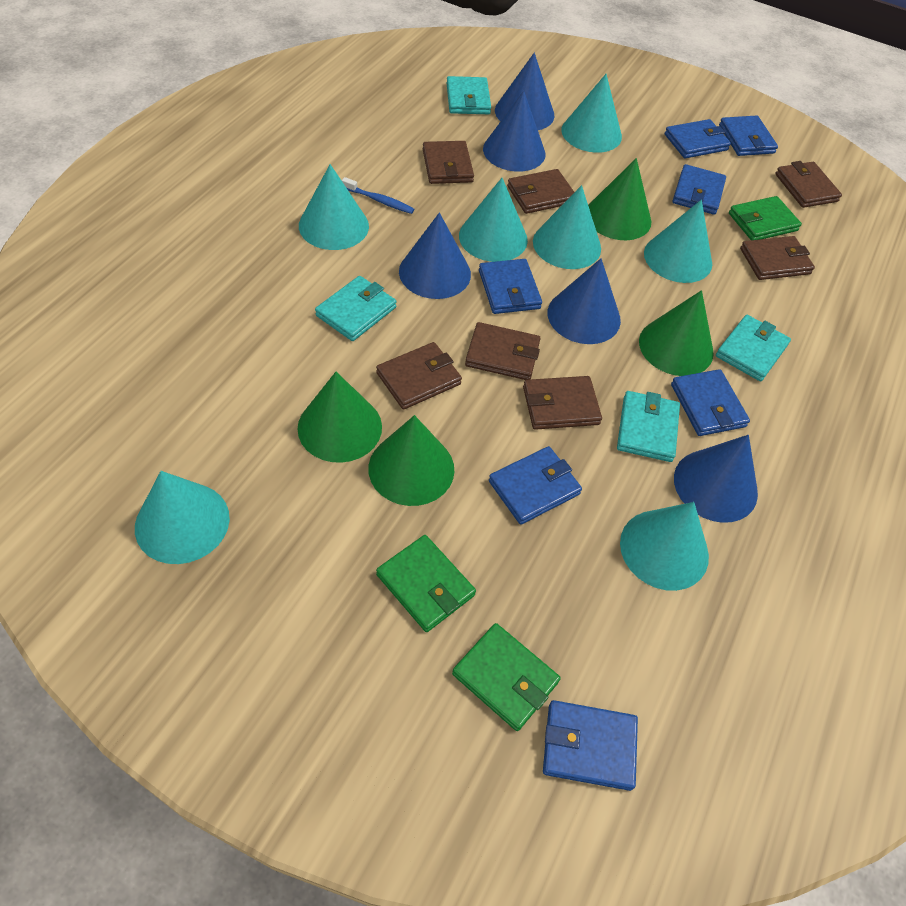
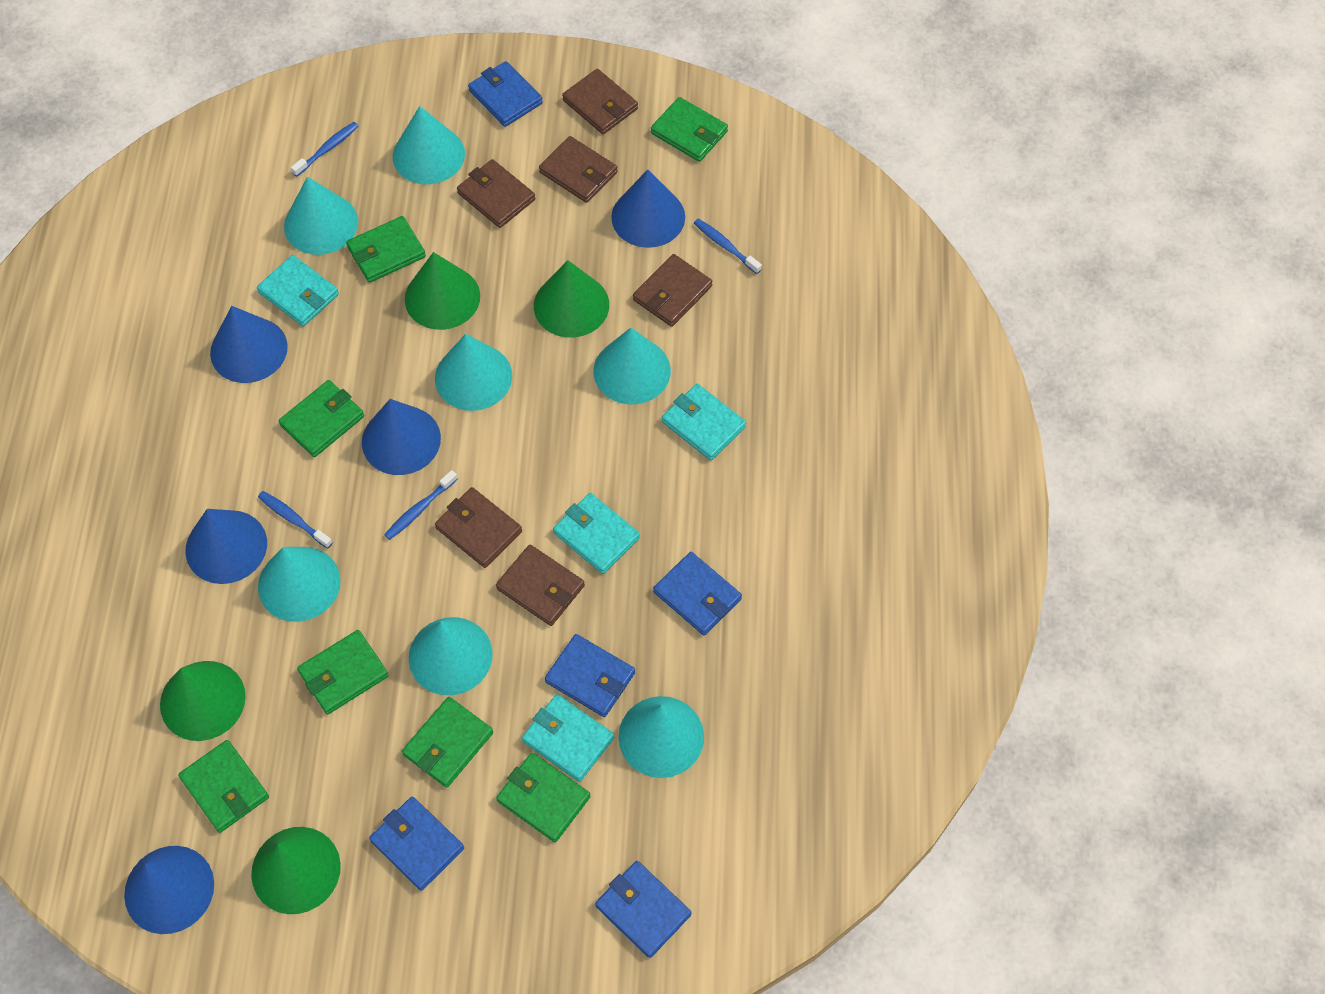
blue toothbrush: 1 -> 4
blue wallet: 7 -> 5
brown wallet: 7 -> 6
green wallet: 3 -> 7

